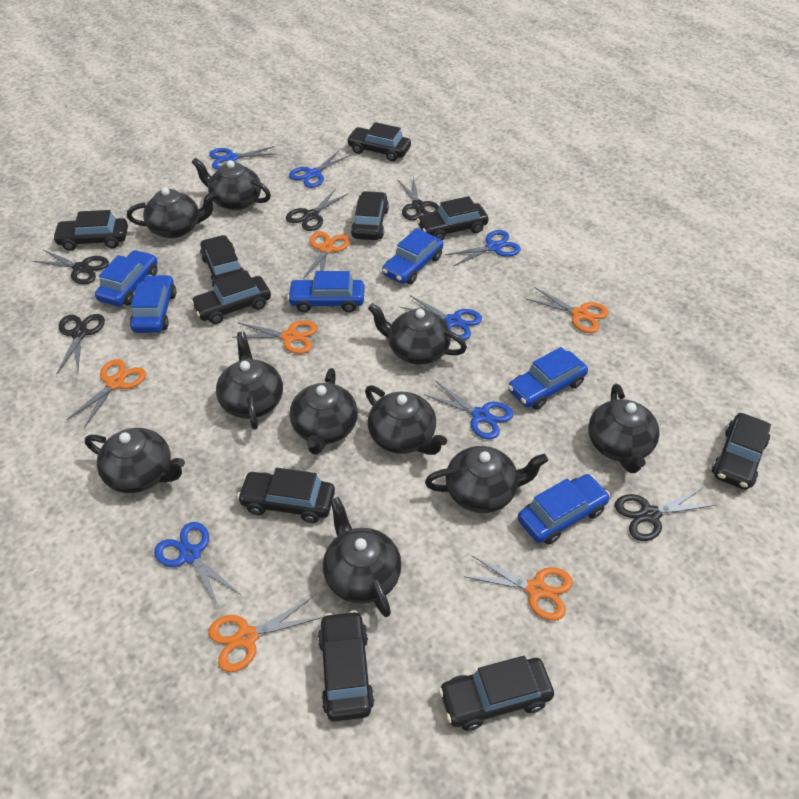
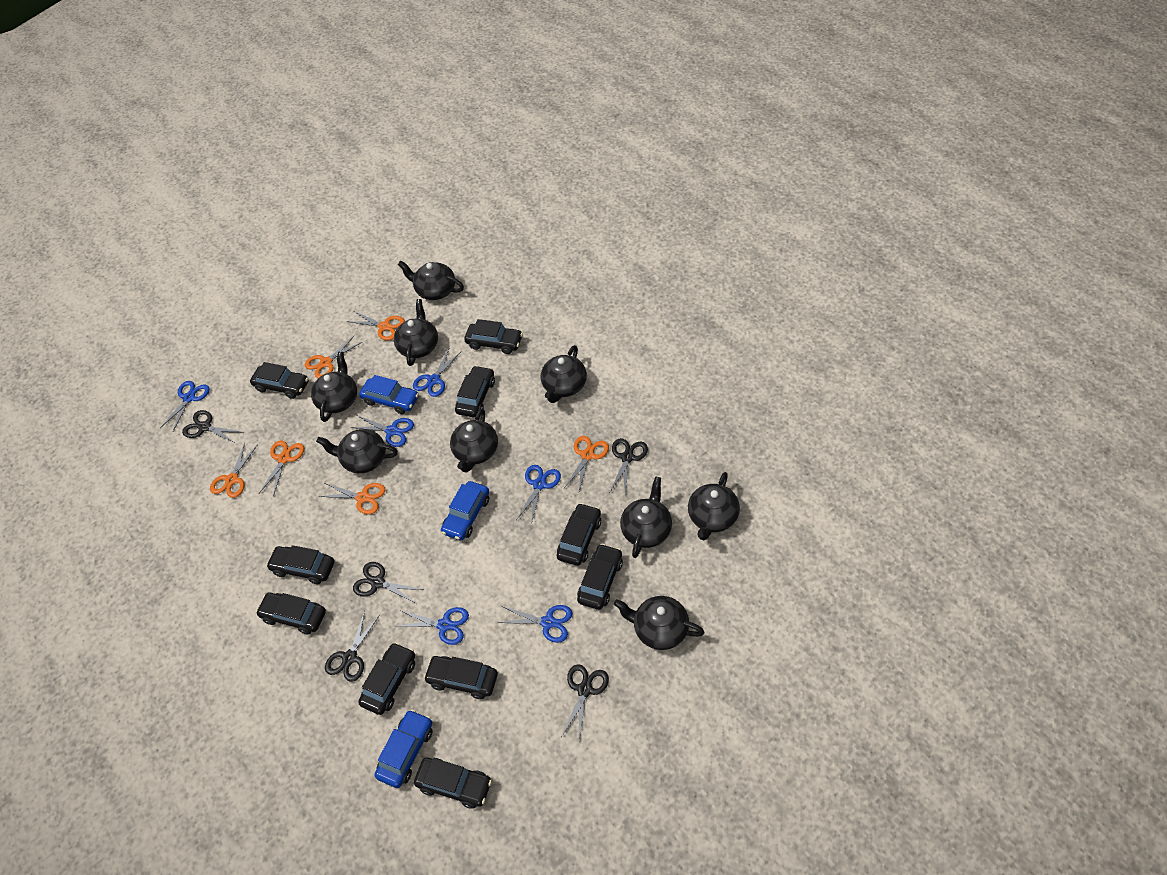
black teapot: 10 -> 9
blue car: 6 -> 3

